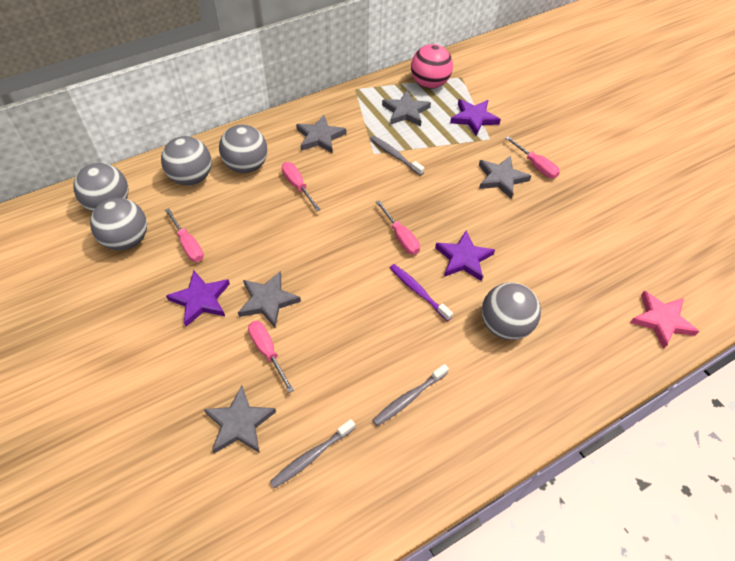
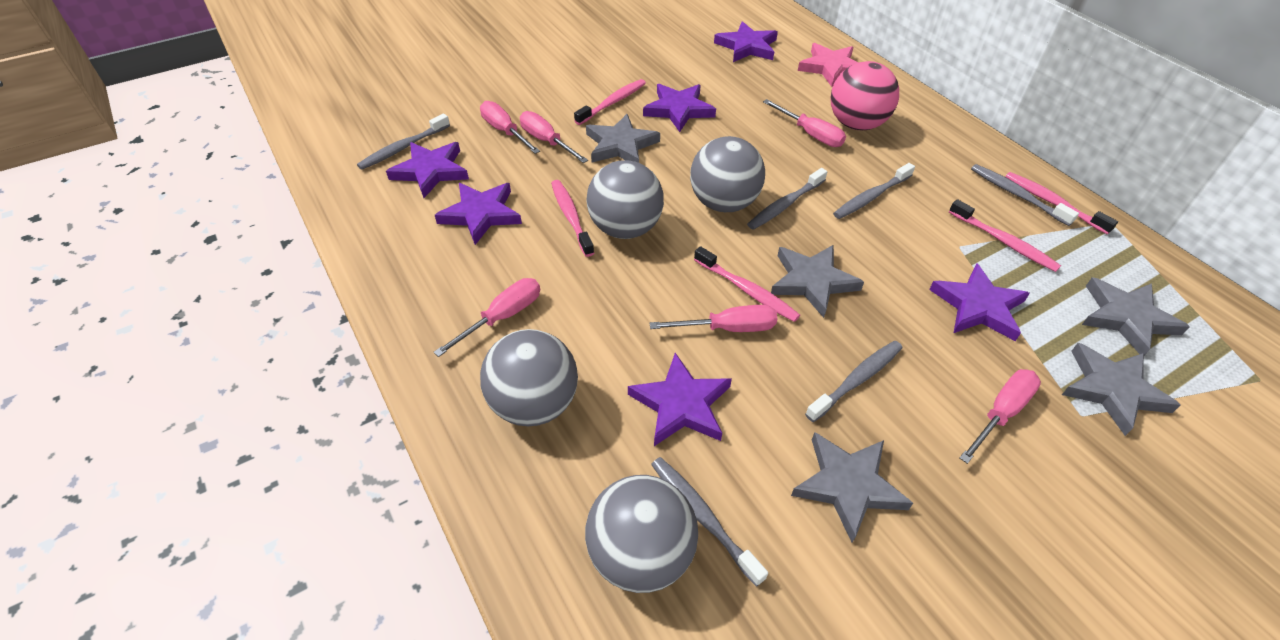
grey ball: 5 -> 4
grey toothbrush: 3 -> 6
pink screwdriver: 5 -> 6
pink toothbrush: 0 -> 5
purple star: 3 -> 6
purple toothbrush: 1 -> 0

